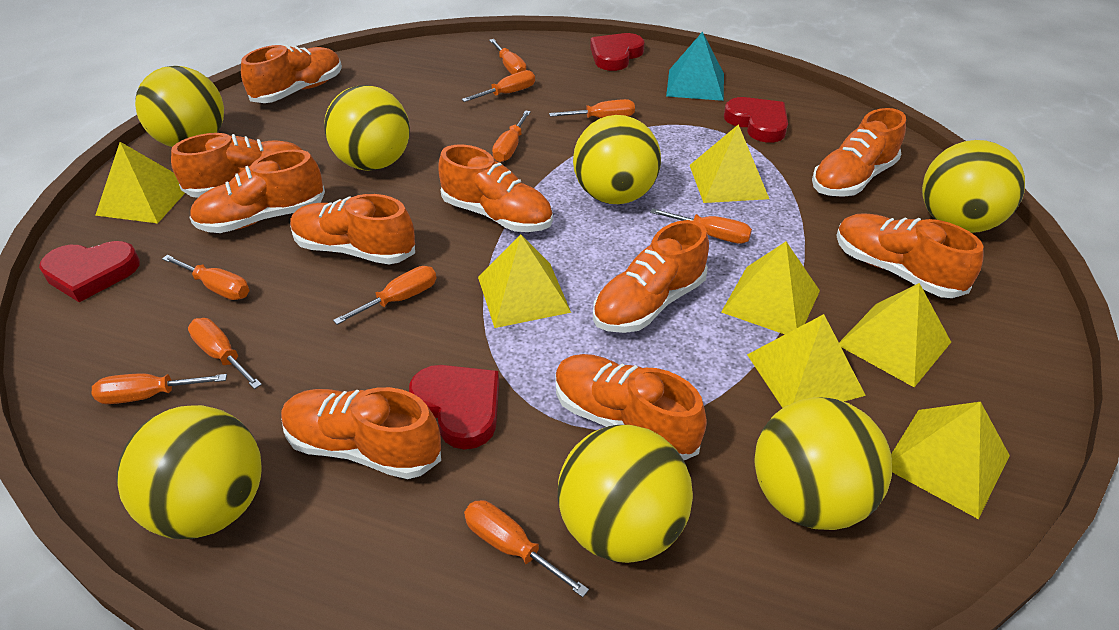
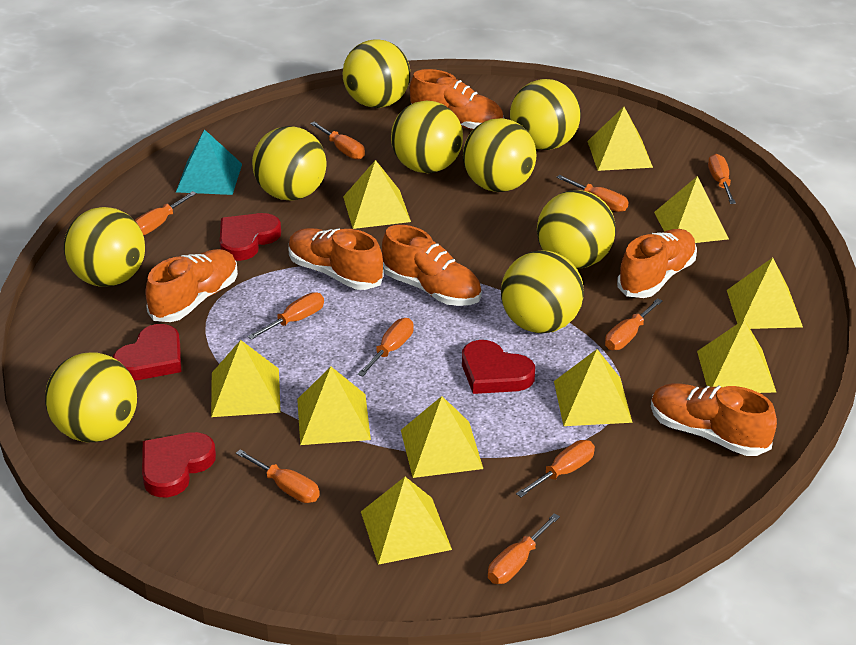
orange shoe: 10 -> 6
yellow ball: 7 -> 9
yellow pyramid: 7 -> 10

